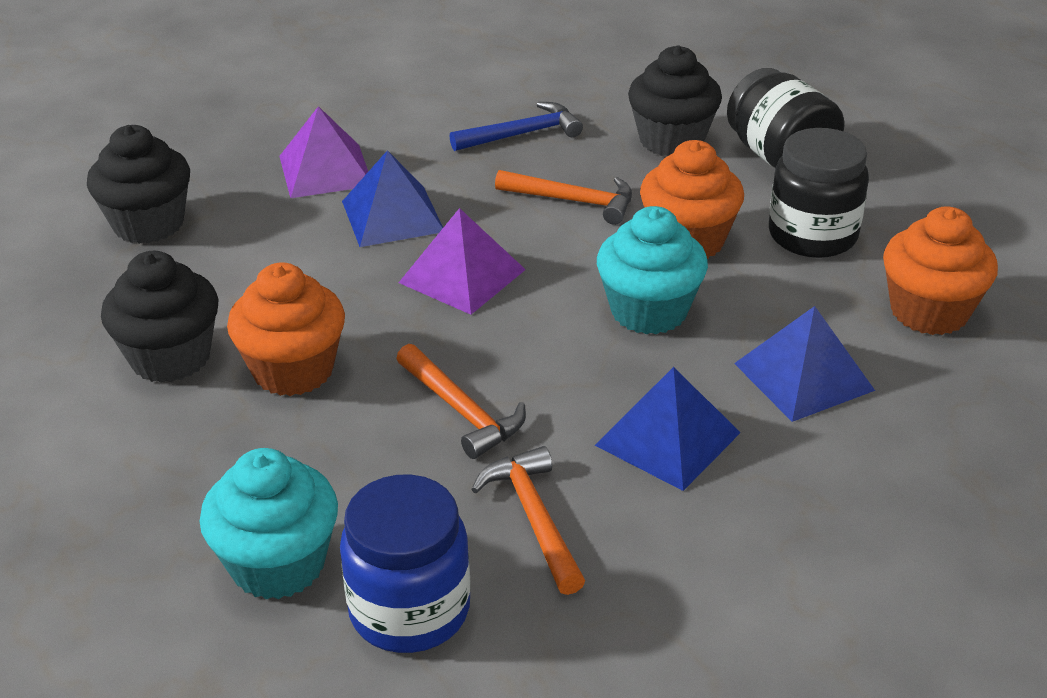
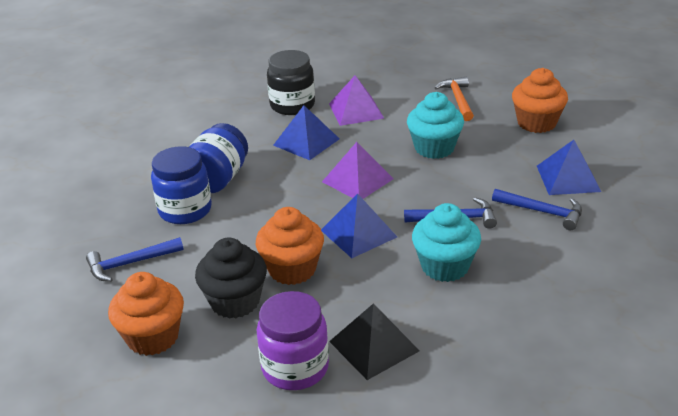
black cupcake: 3 -> 1
black jar: 2 -> 1
black pyramid: 0 -> 1
blue hammer: 1 -> 3
blue jar: 1 -> 2
orange hammer: 3 -> 1
purple jar: 0 -> 1

